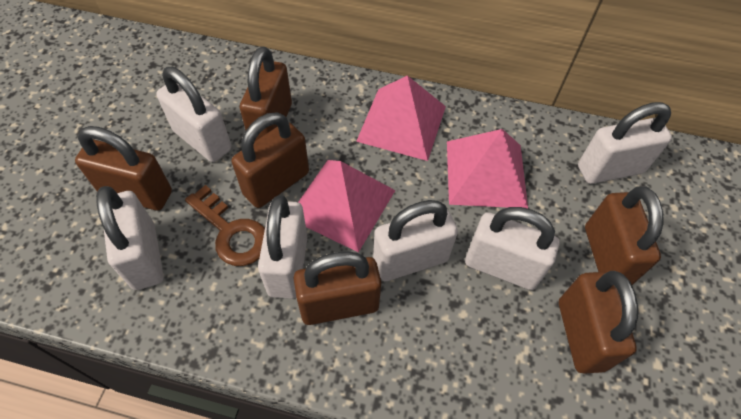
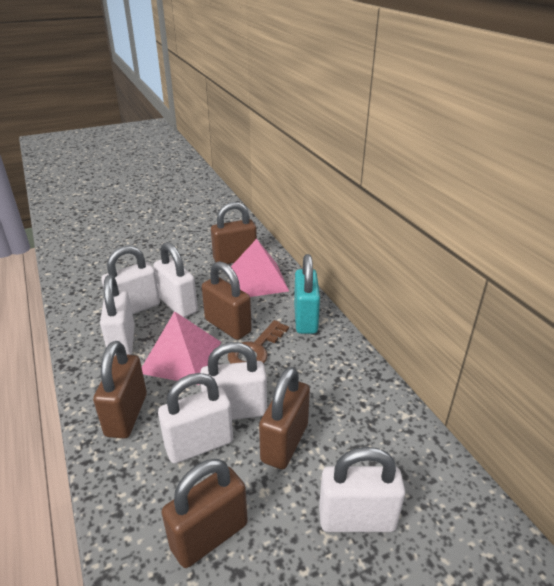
brown padlock: 6 -> 5
pink pyramid: 3 -> 2
turquoise padlock: 0 -> 1

